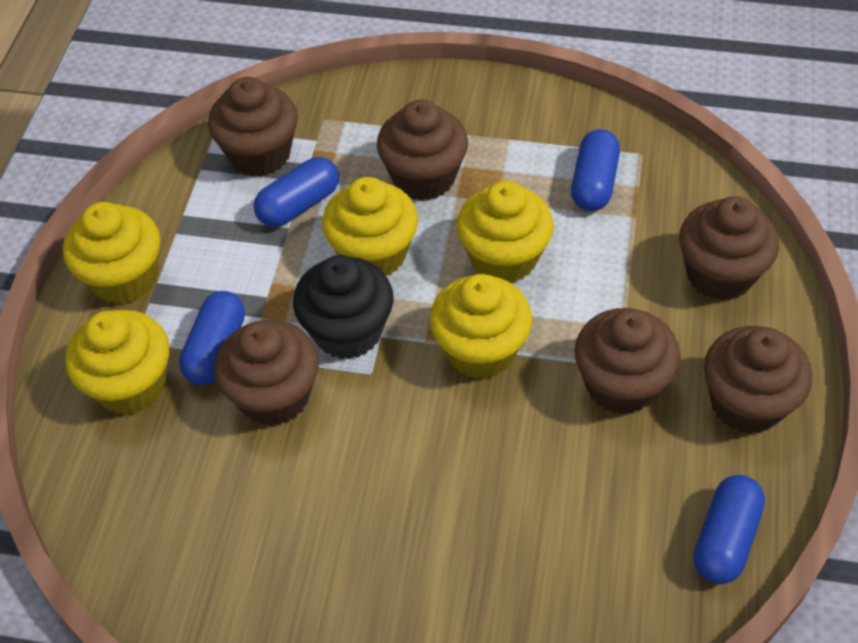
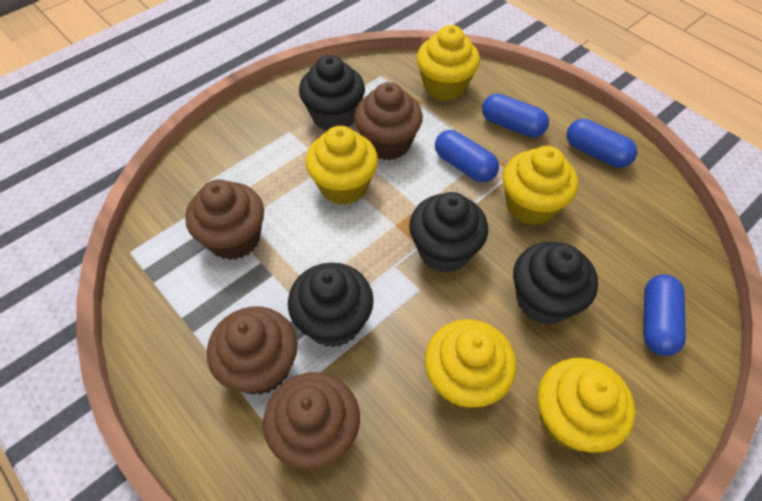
black cupcake: 1 -> 4
brown cupcake: 6 -> 4

